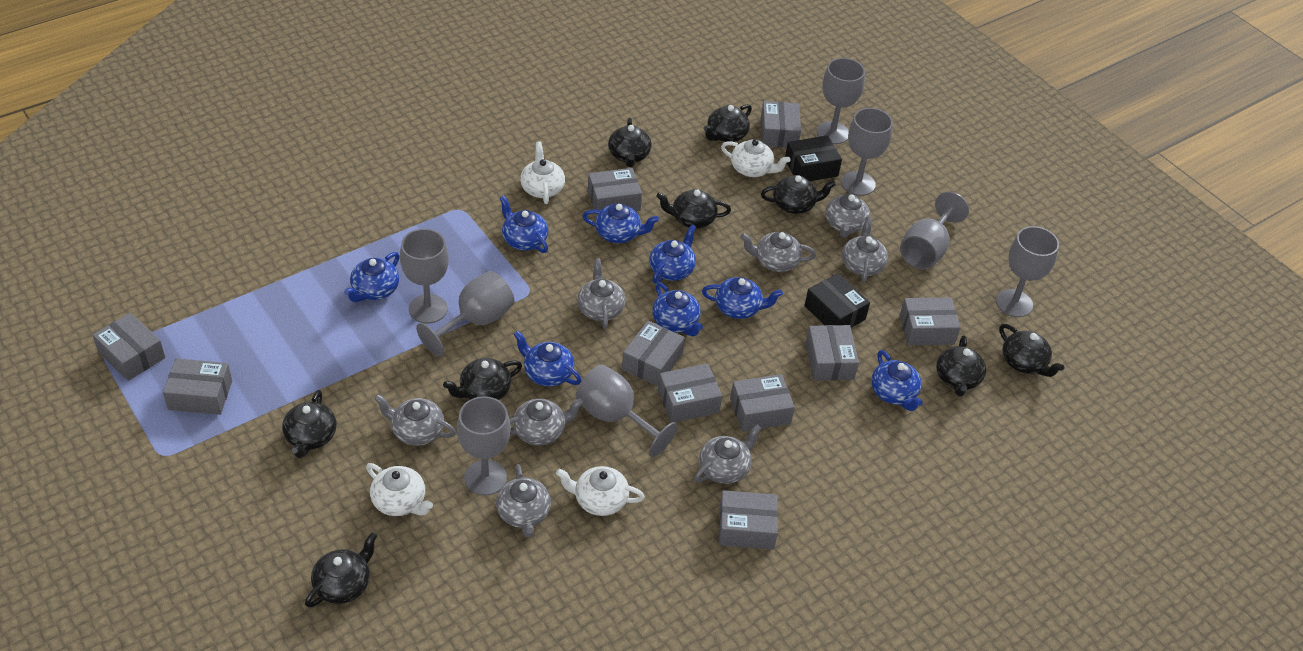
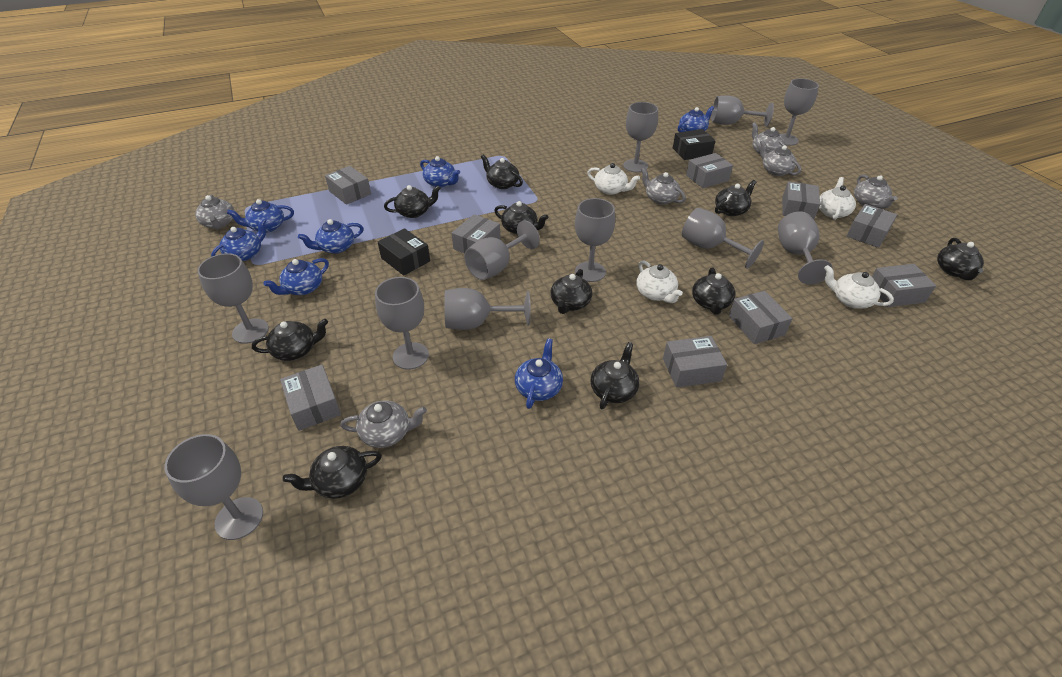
black teapot: 9 -> 10
blue teapot: 8 -> 7
grey box: 10 -> 9
grey goblet: 8 -> 11
grey teapot: 8 -> 6

